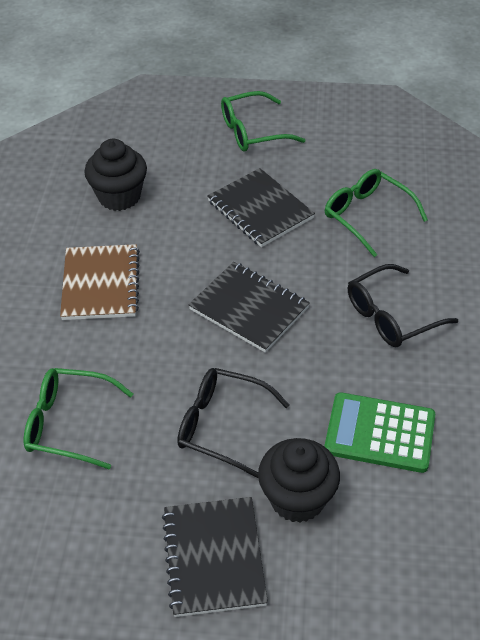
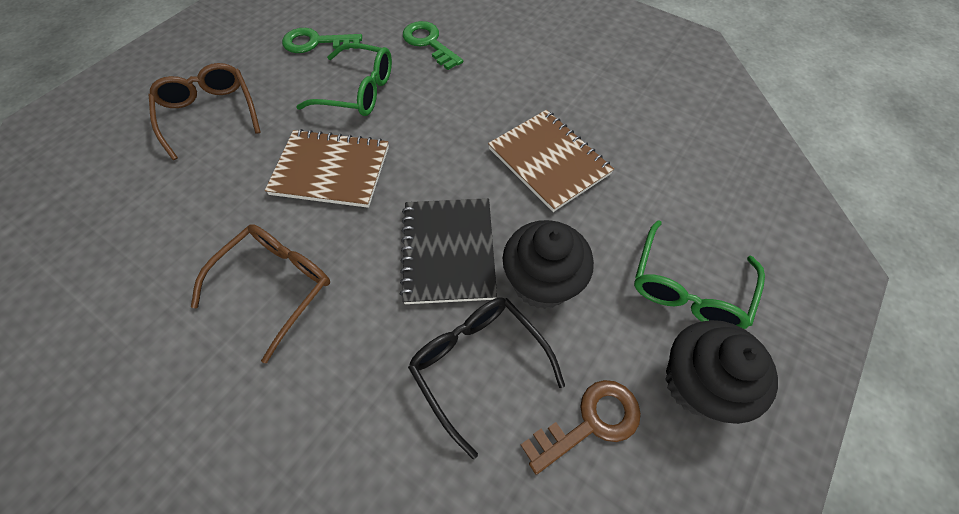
black glasses: 2 -> 1
black notebook: 3 -> 1
brown glasses: 0 -> 2
brown key: 0 -> 1
brown notebook: 1 -> 2
green calculator: 1 -> 0
green glasses: 3 -> 2
green key: 0 -> 2

